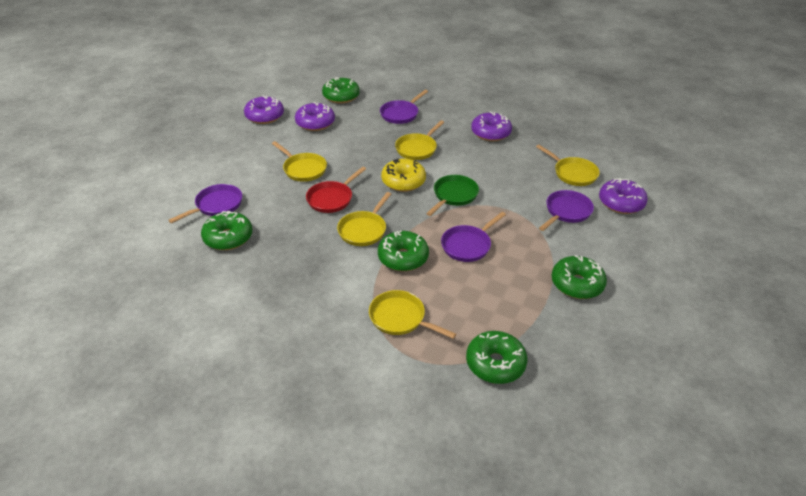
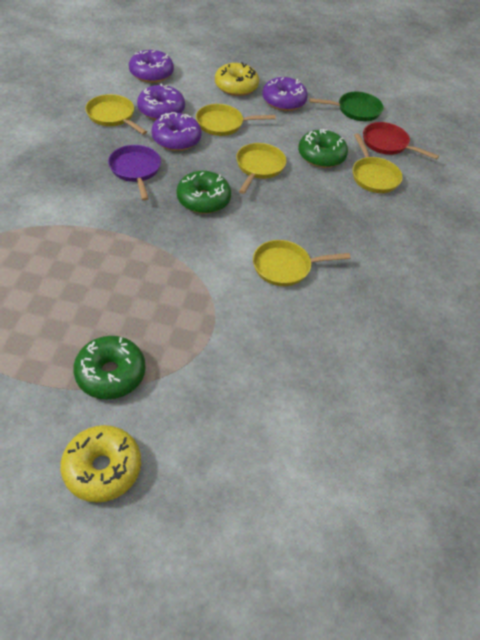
green donut: 5 -> 3
purple pan: 4 -> 1
yellow donut: 1 -> 2

